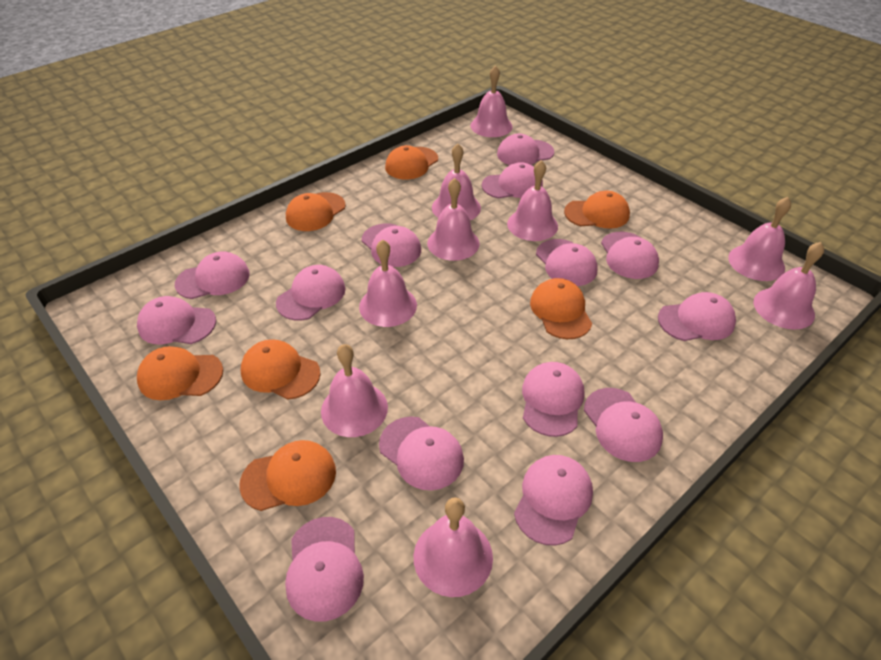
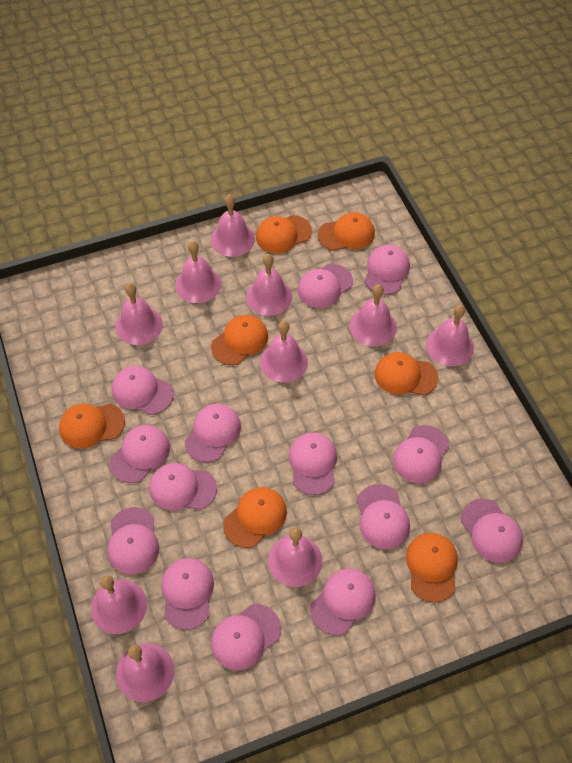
pink bell: 9 -> 10

